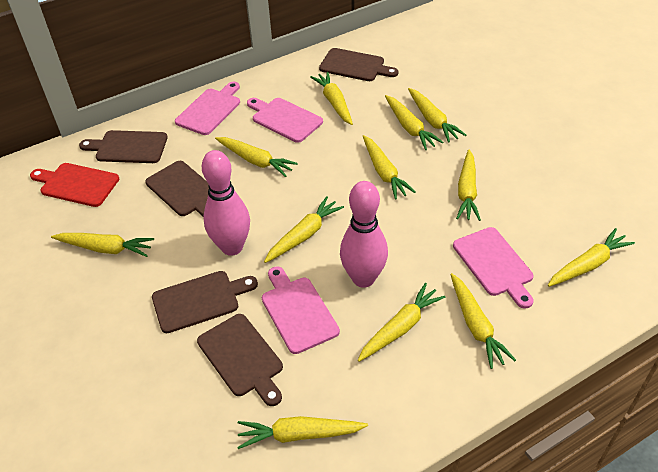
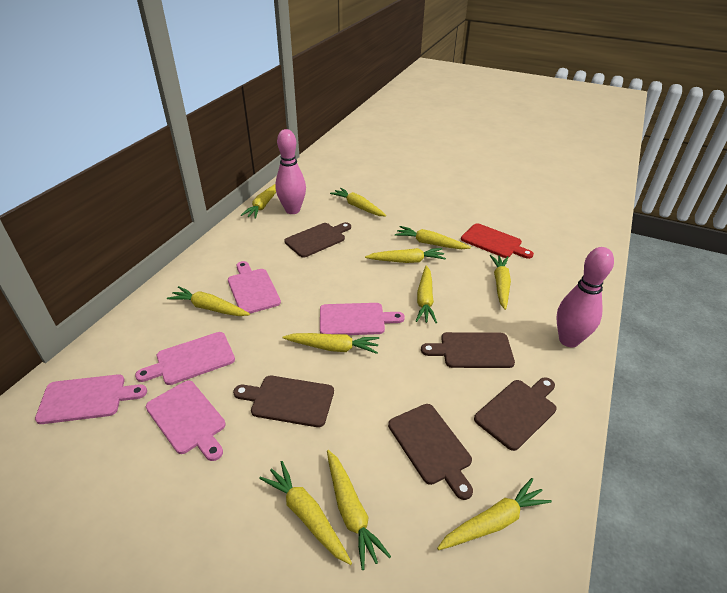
pink cutting board: 4 -> 5
yellow carrot: 12 -> 11

